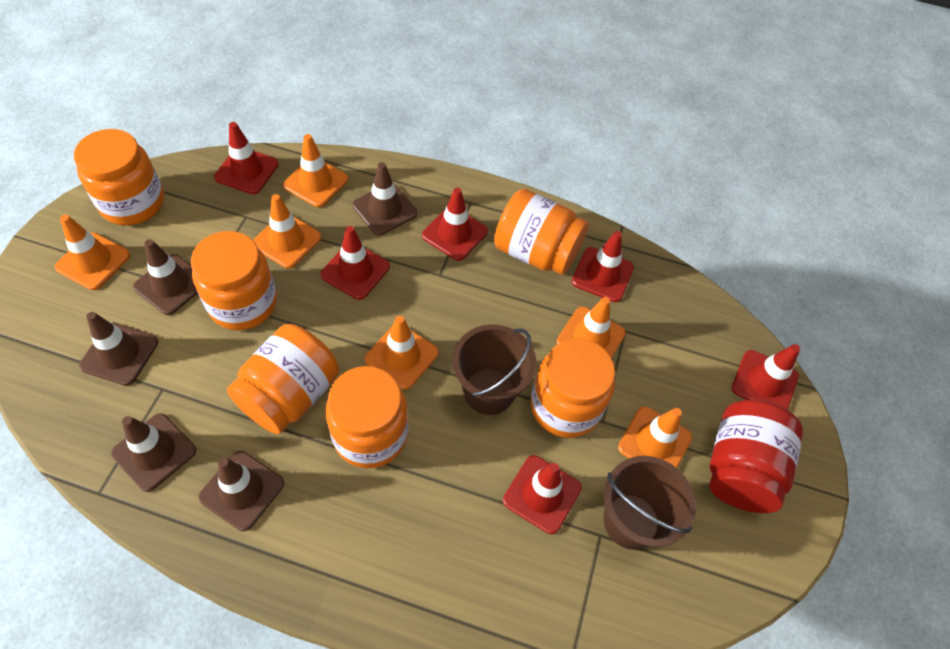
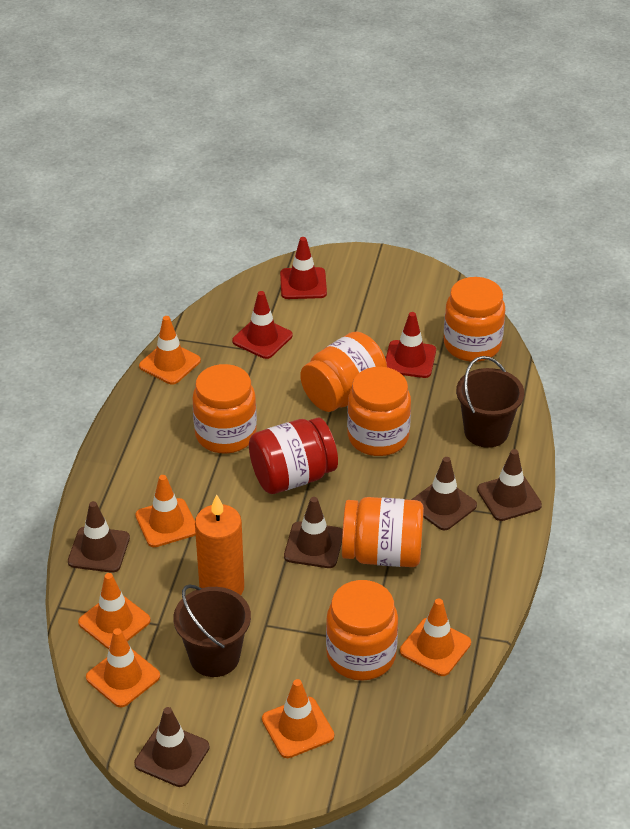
orange candle: 0 -> 1
red traffic cone: 6 -> 3

